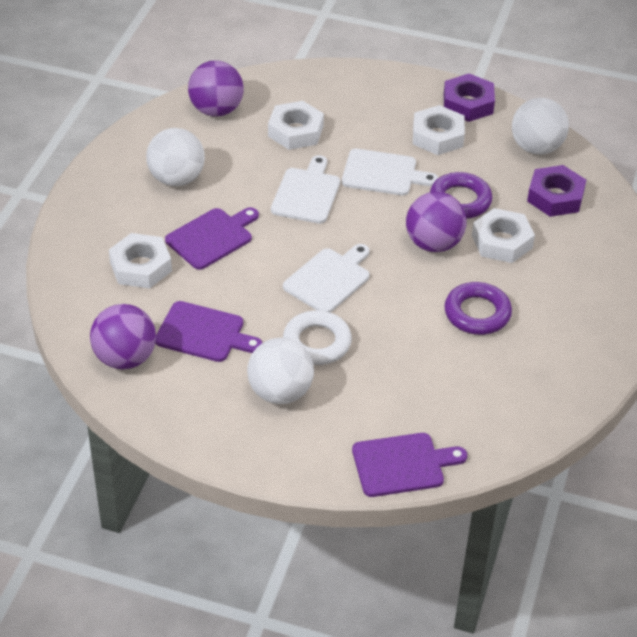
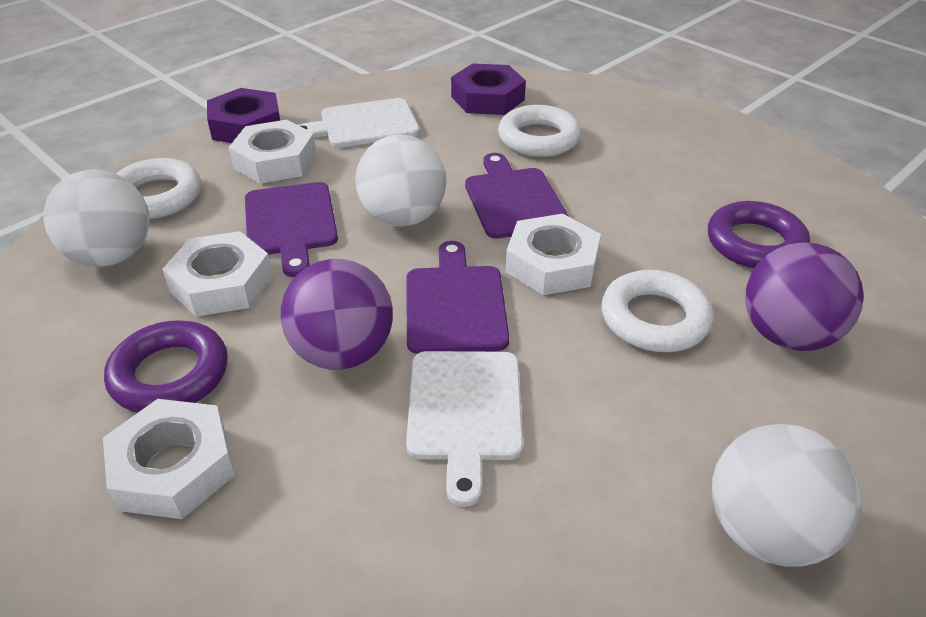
purple ball: 3 -> 2
white cutting board: 3 -> 2
white ring: 1 -> 3

